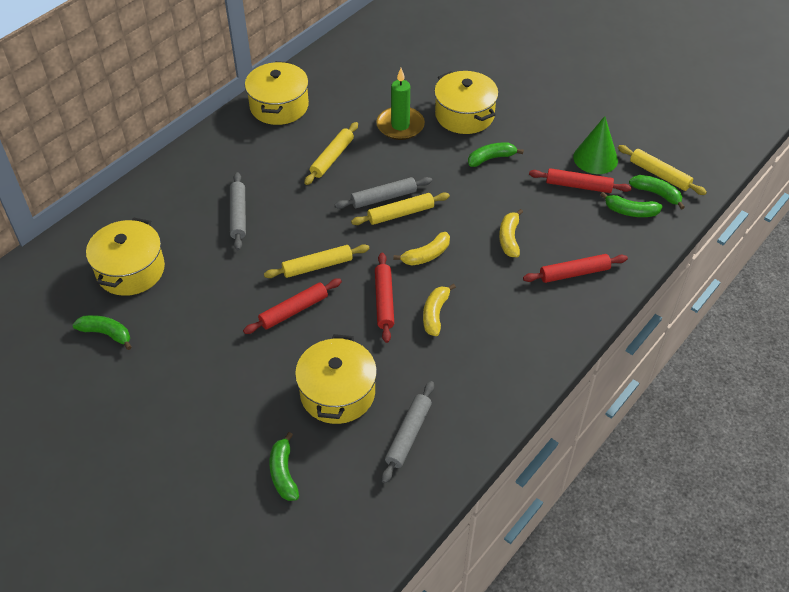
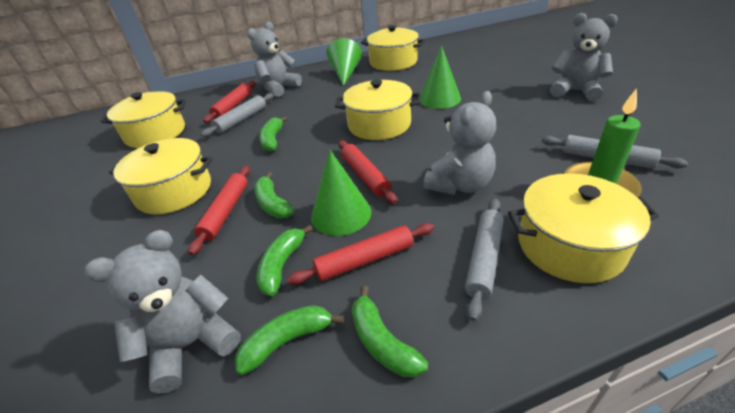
green cone: 1 -> 3
grey teddy bear: 0 -> 4
yellow banana: 3 -> 0
yellow pot: 4 -> 5
yellow rolling pin: 4 -> 0

